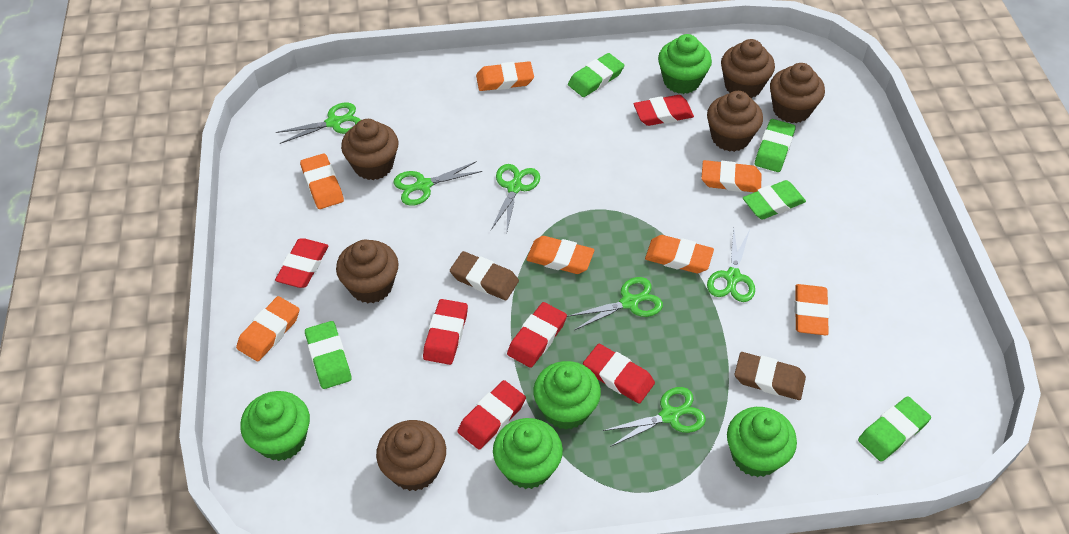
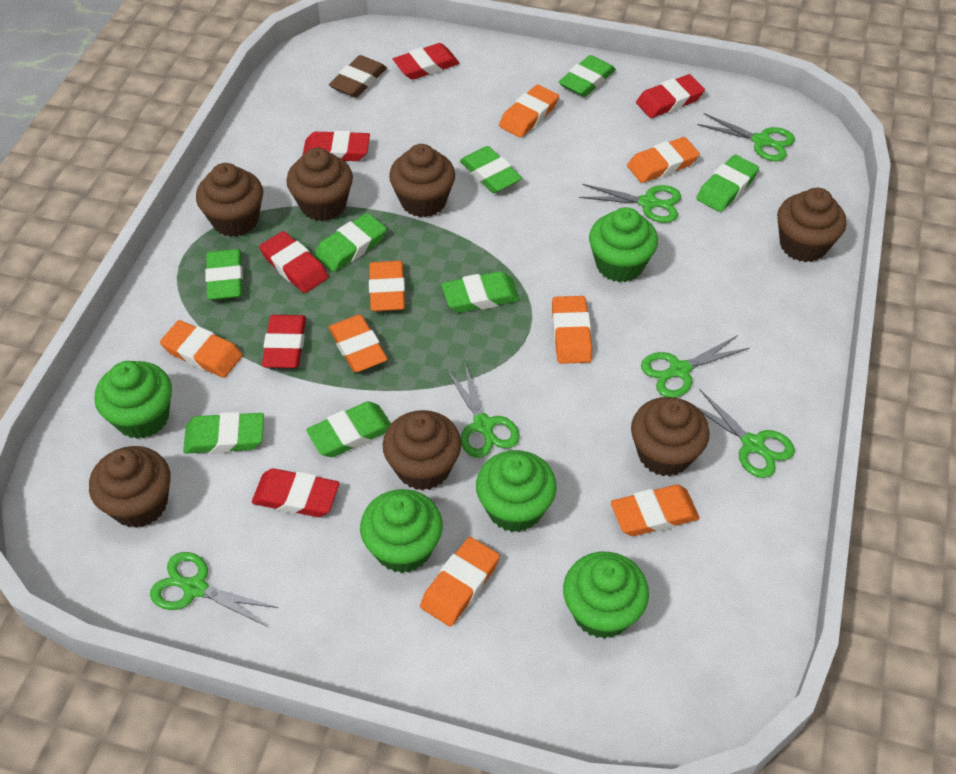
brown cupcake: 6 -> 7
brown eraser: 2 -> 1
green eraser: 5 -> 8
orange eraser: 7 -> 8

